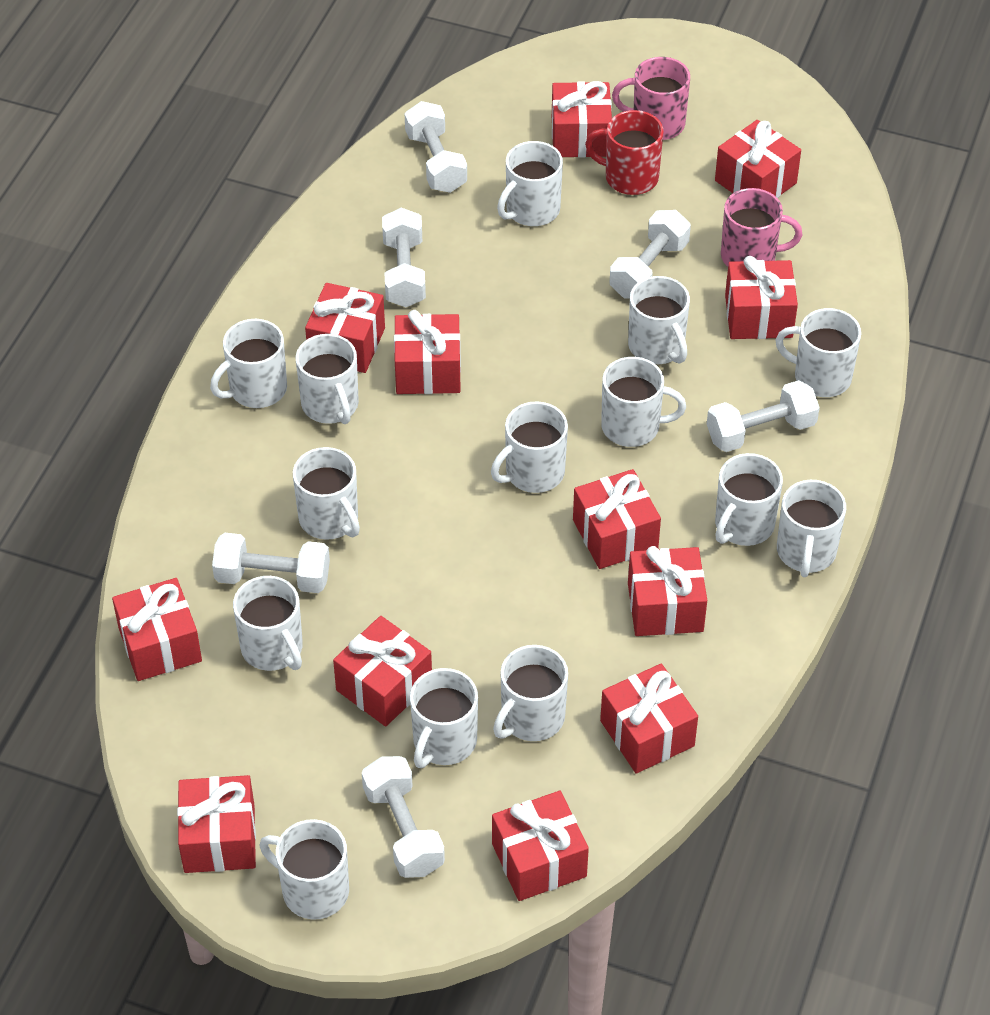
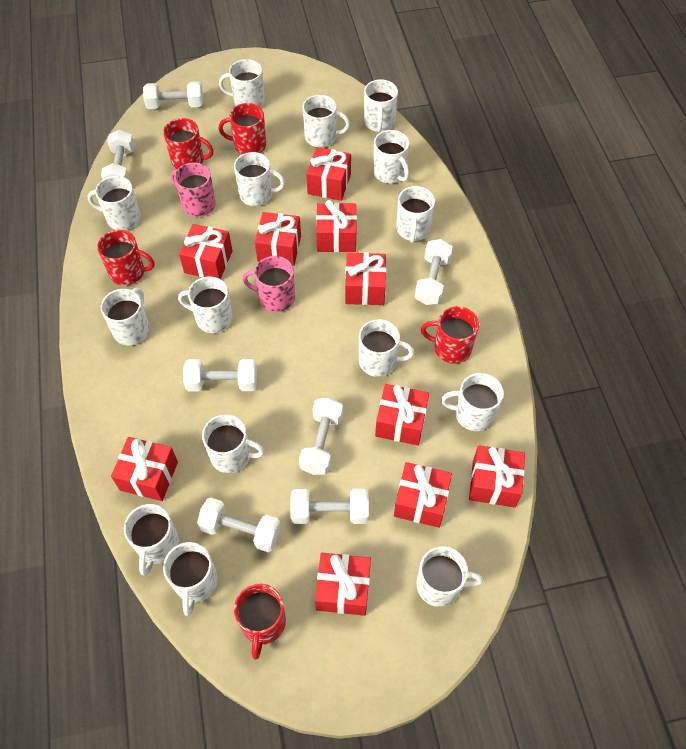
red gift: 12 -> 10
red mug: 1 -> 5
white dumbbell: 6 -> 7
white mug: 14 -> 15

